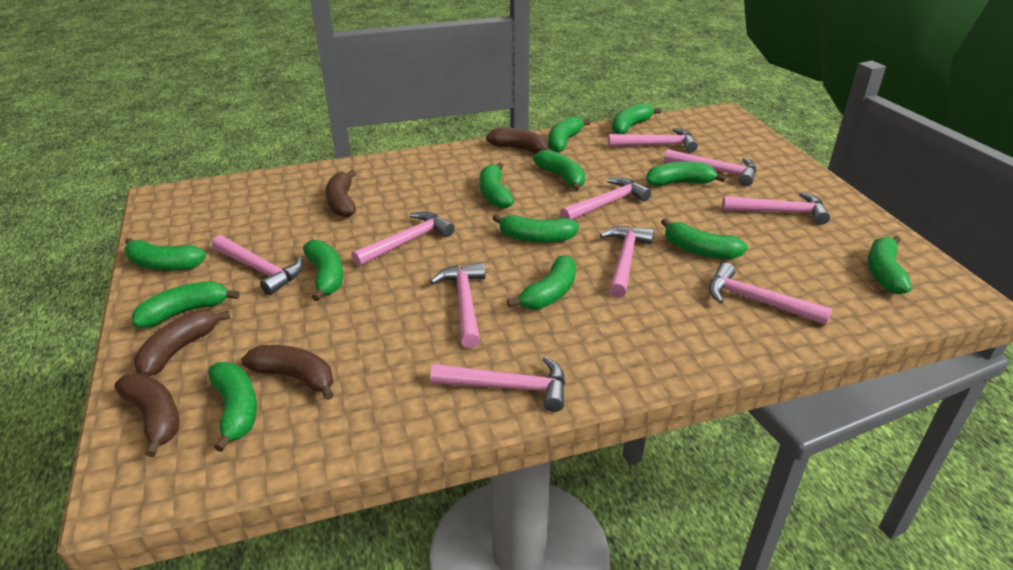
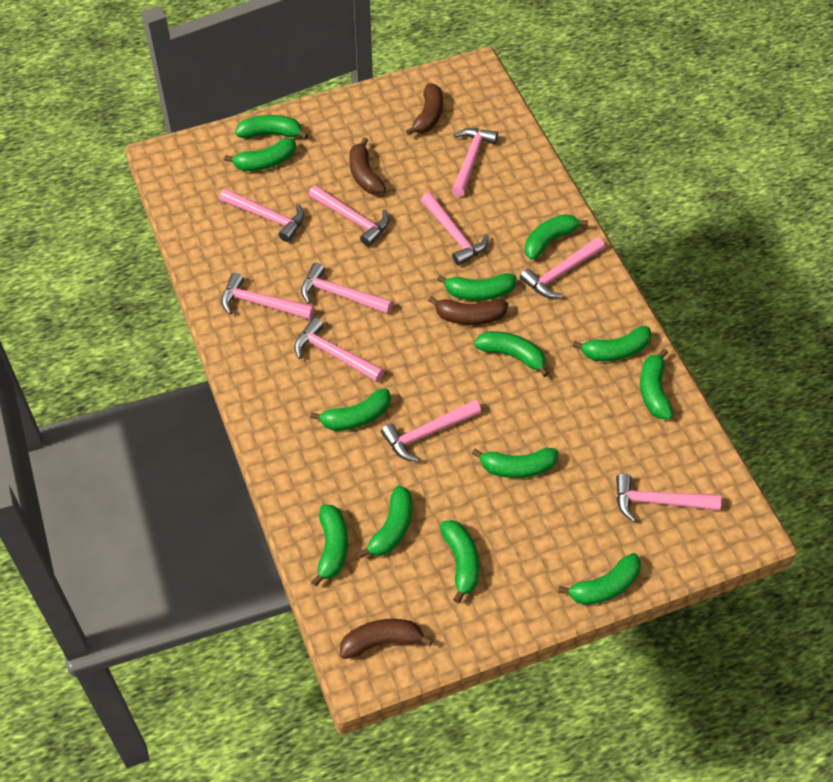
brown banana: 5 -> 4

